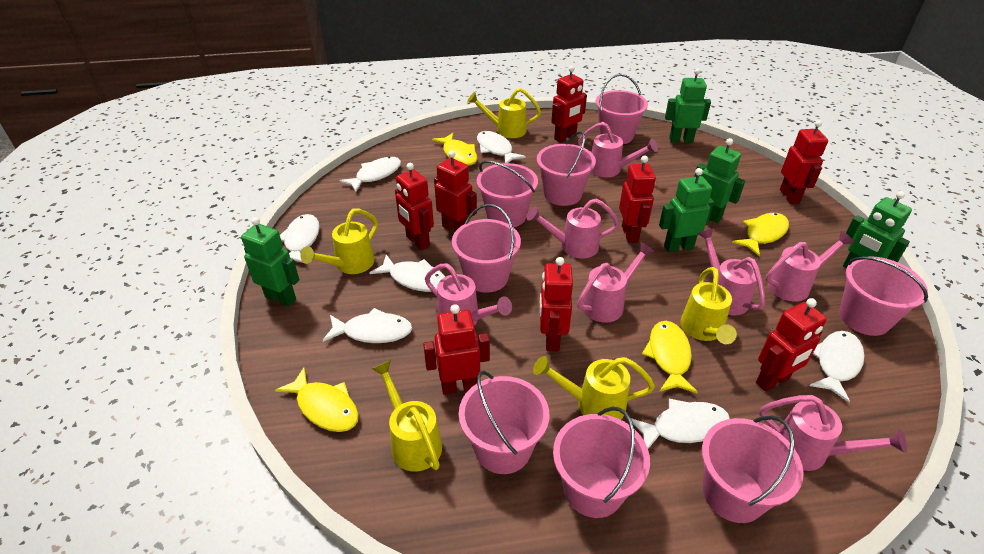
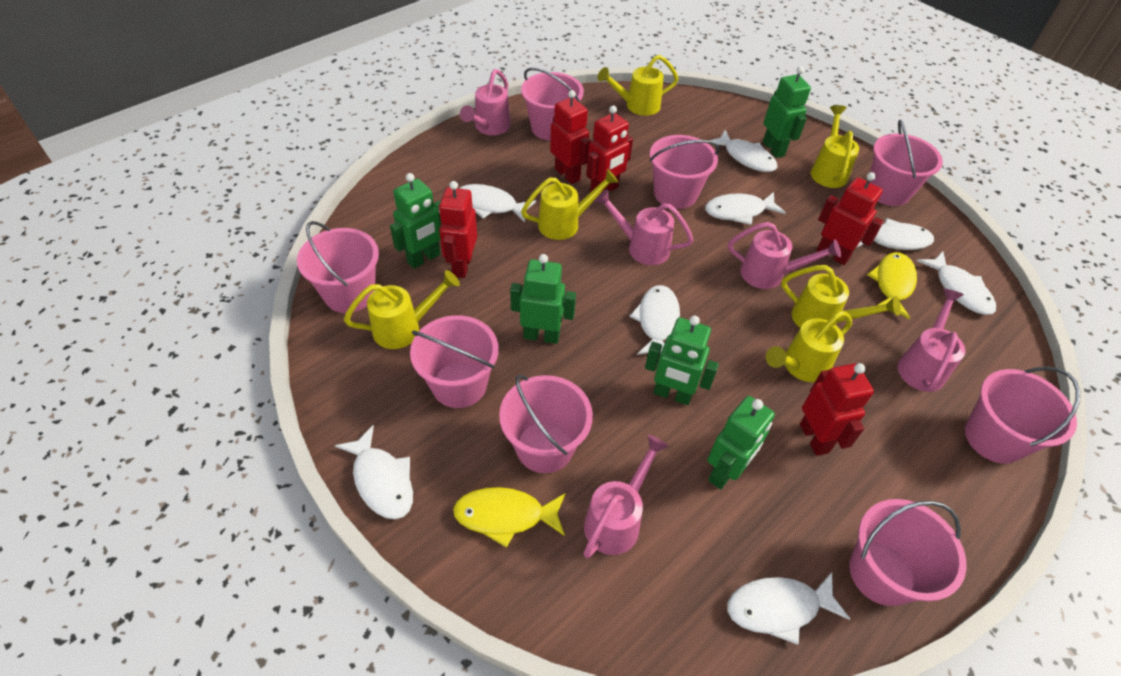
pink watering can: 7 -> 5
red robot: 8 -> 5
white fish: 7 -> 8
yellow fish: 4 -> 2
yellow watering can: 5 -> 6

